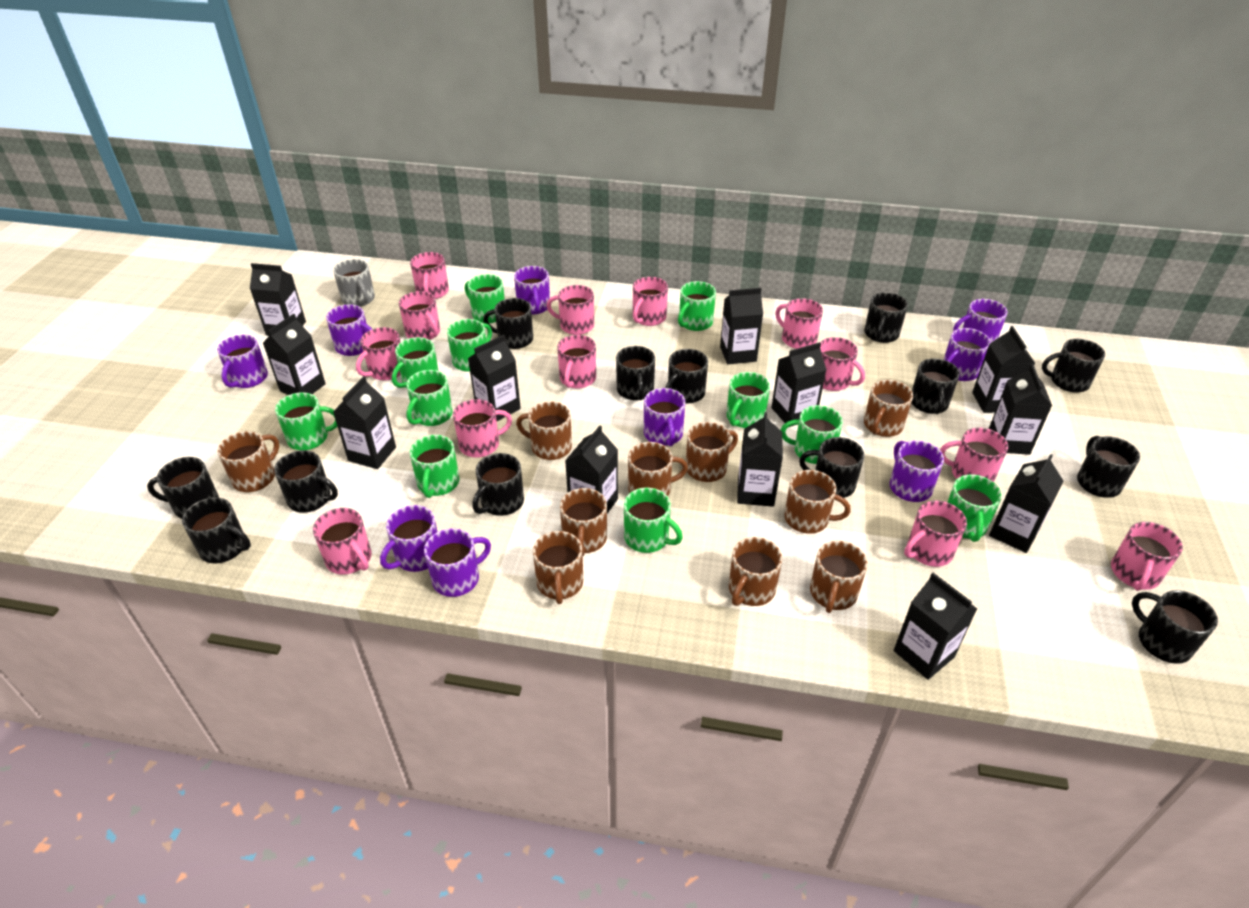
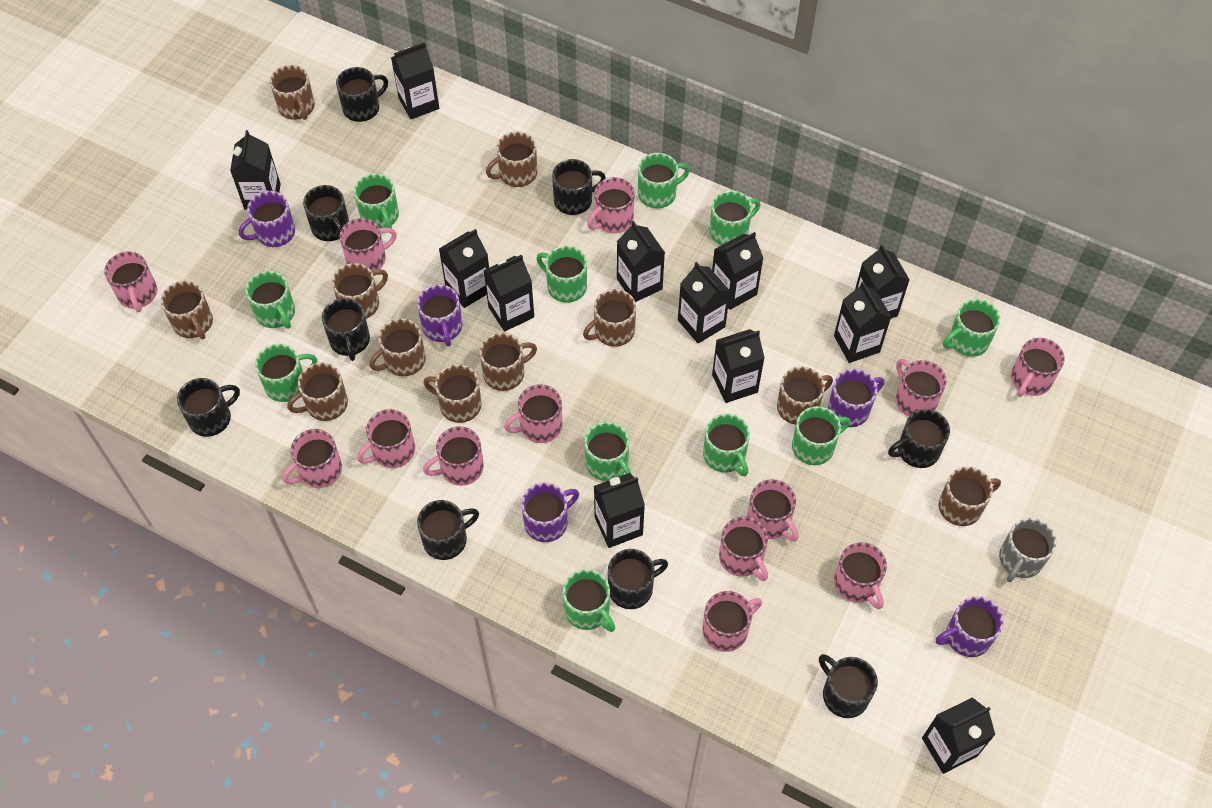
black mug: 13 -> 9
brown mug: 10 -> 11
purple mug: 9 -> 5

